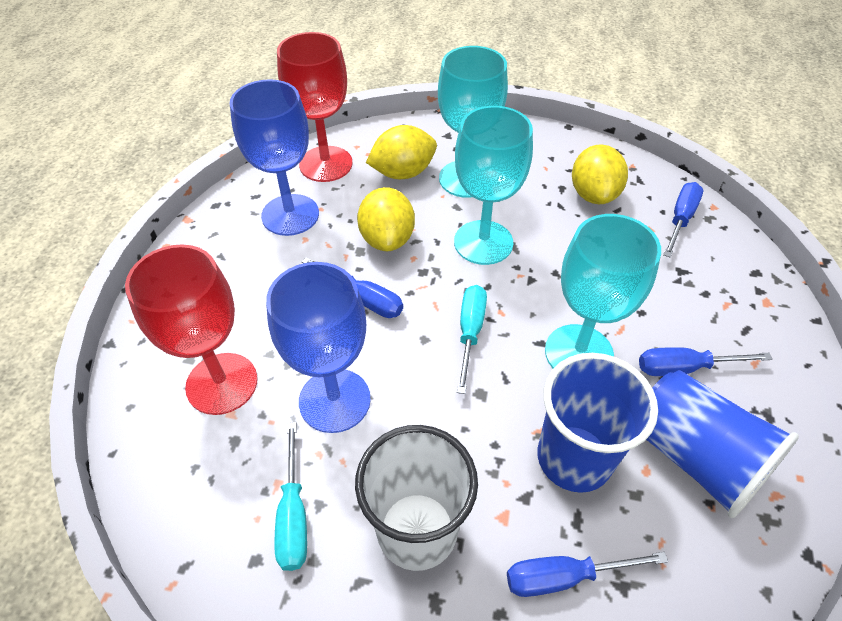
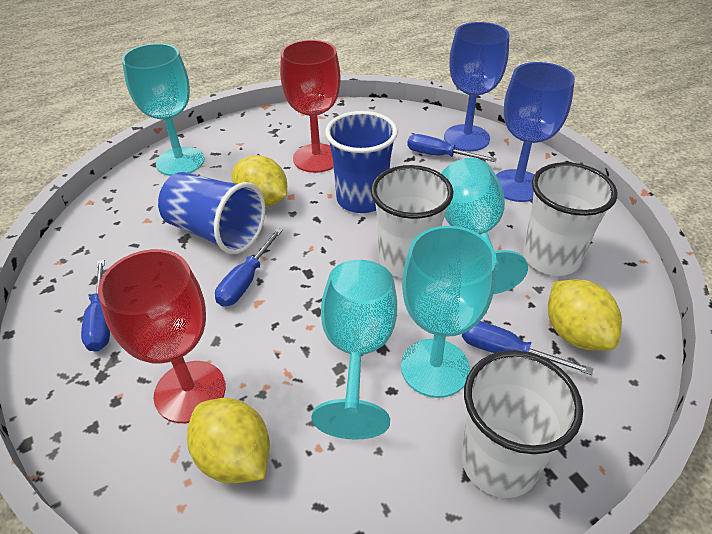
turquoise goblet: 3 -> 4
turquoise screwdriver: 2 -> 0
white cup: 1 -> 3

